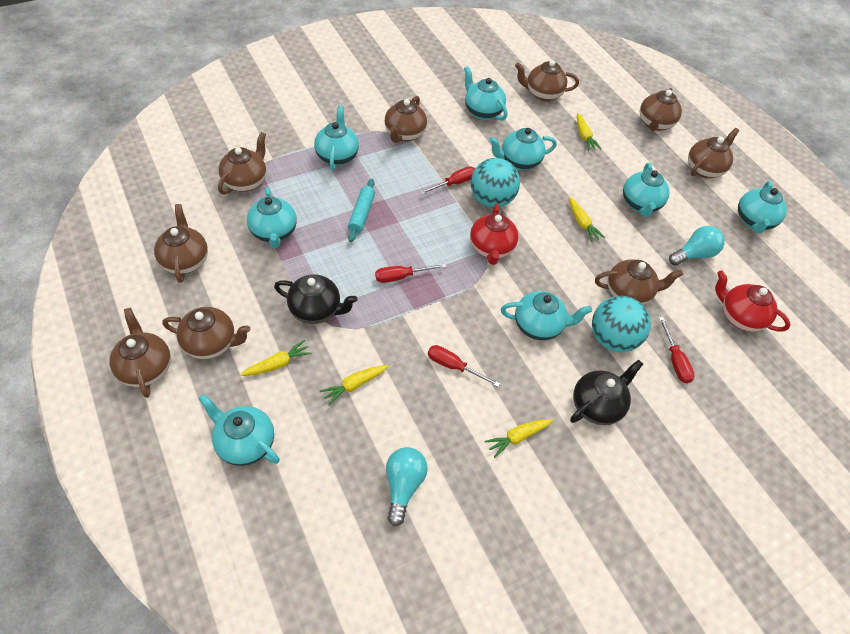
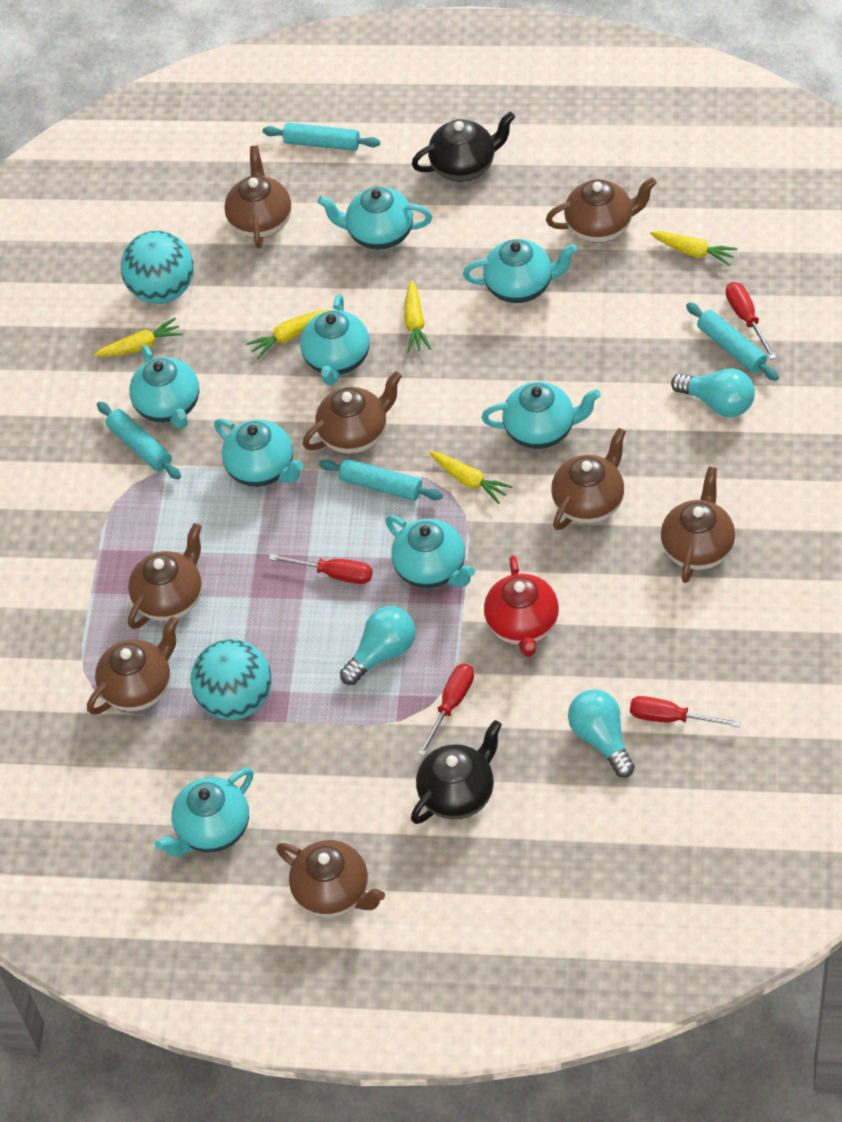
brown teapot: 9 -> 8
red teapot: 2 -> 1
turquoise light bulb: 2 -> 3
turquoise rolling pin: 1 -> 4

